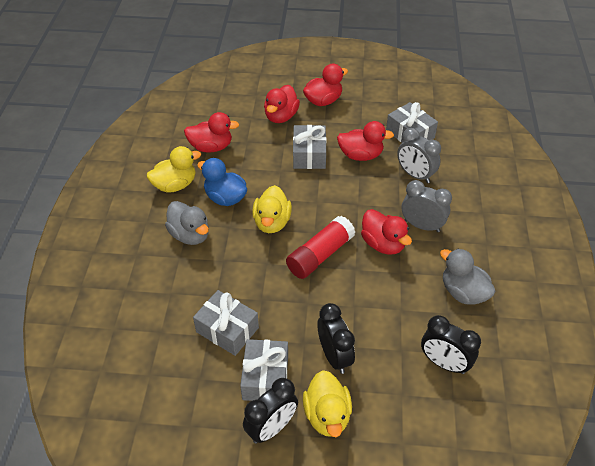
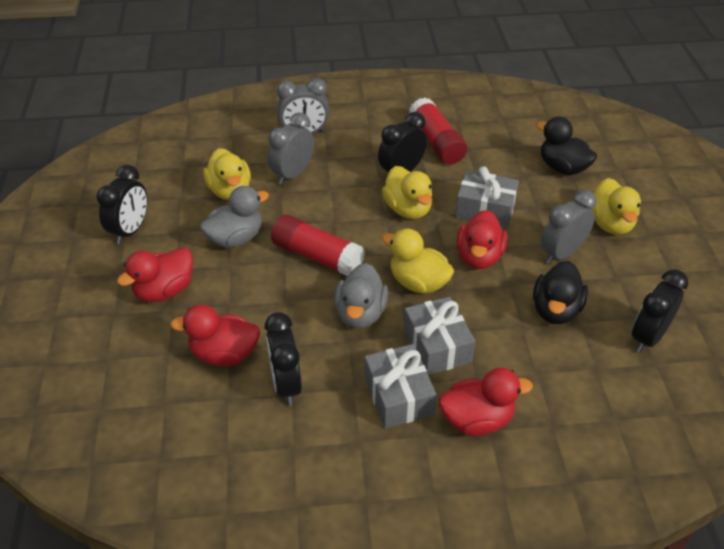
black clock: 3 -> 4
black duck: 0 -> 2
blue duck: 1 -> 0
grey clock: 2 -> 3
grey gift: 4 -> 3
red duck: 5 -> 4
red glue stick: 1 -> 2
yellow duck: 3 -> 4

